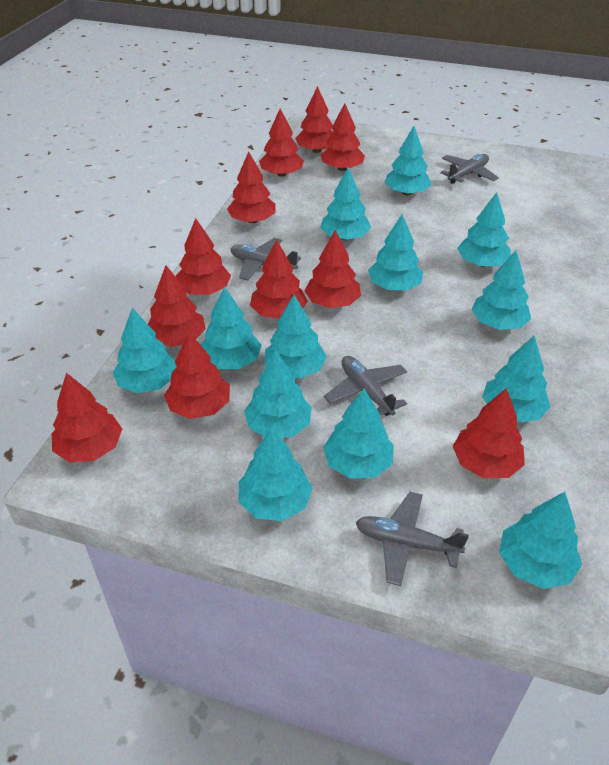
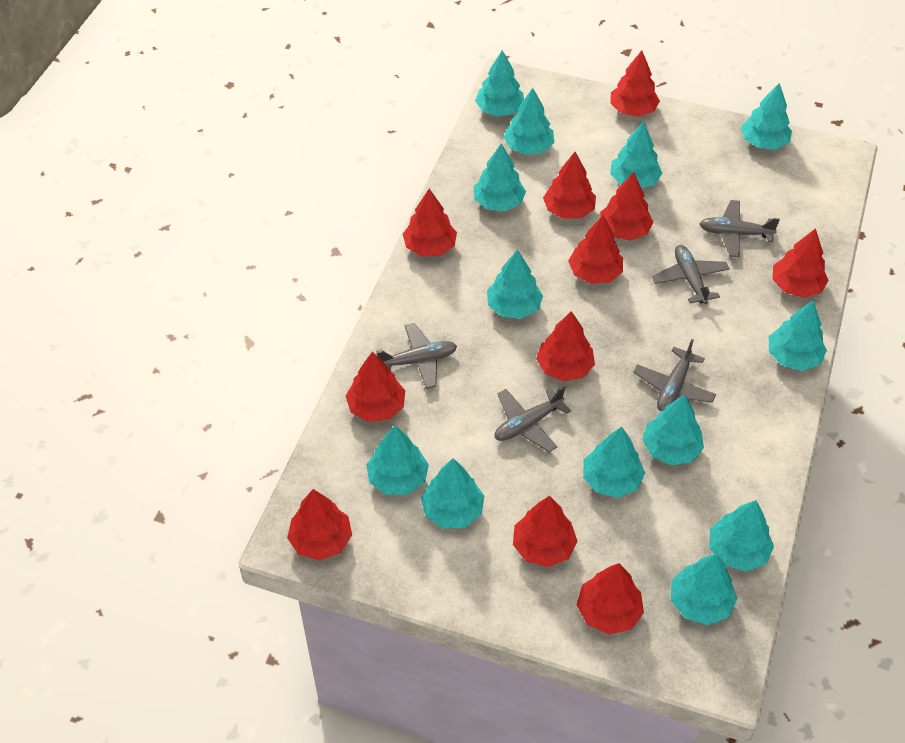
grey plane: 4 -> 5

